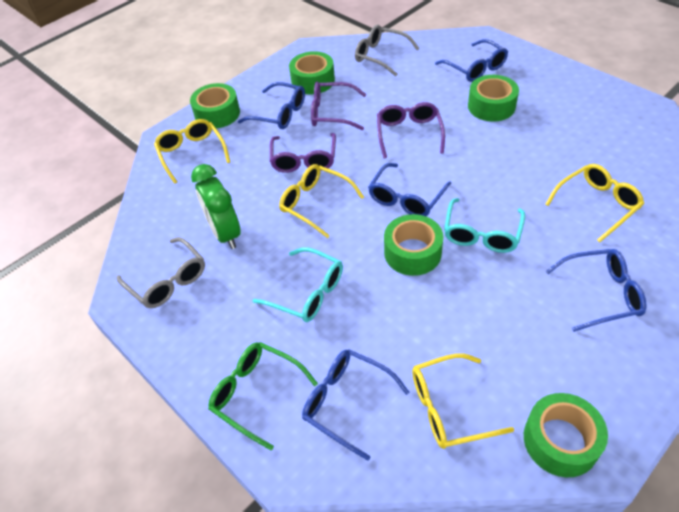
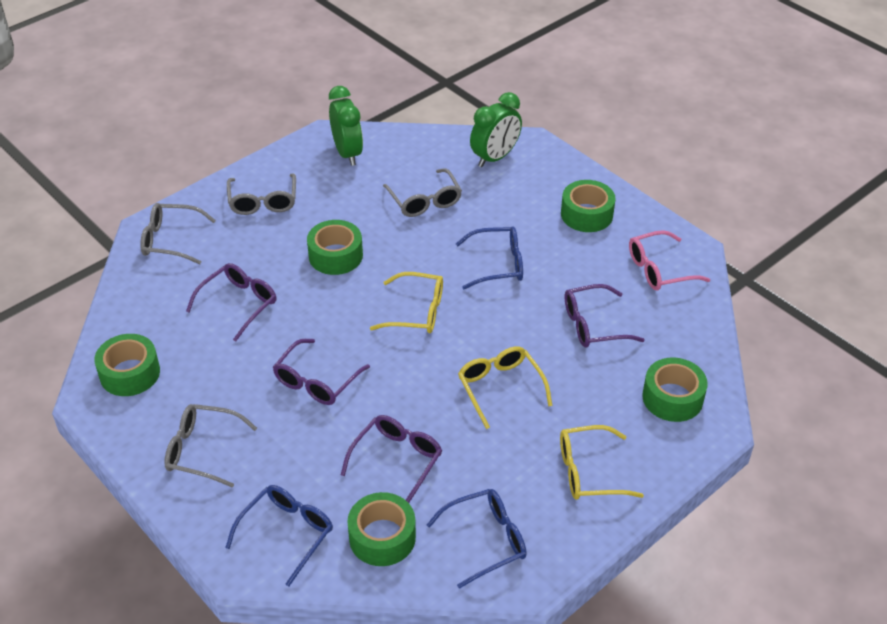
blue glasses: 5 -> 3
green clock: 1 -> 2
green glasses: 1 -> 0
grey glasses: 2 -> 4
pink glasses: 0 -> 1
purple glasses: 3 -> 4
turquoise glasses: 2 -> 0
yellow glasses: 4 -> 3

